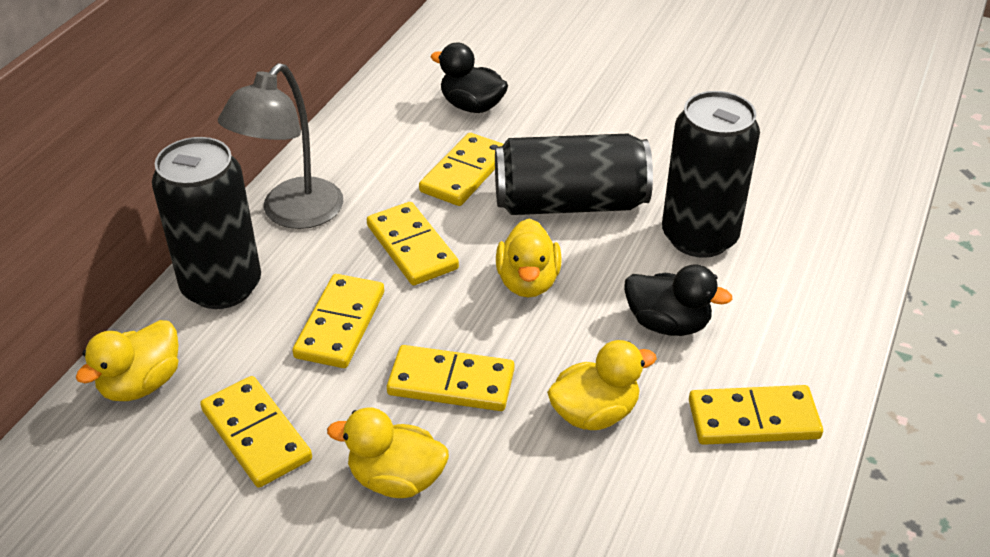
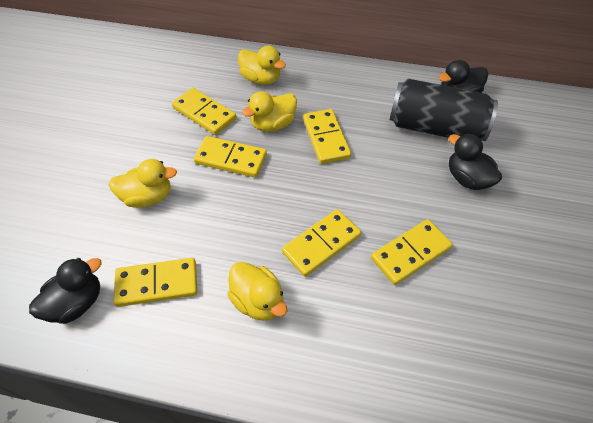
black can: 3 -> 1
black duck: 2 -> 3
grey lamp: 1 -> 0

